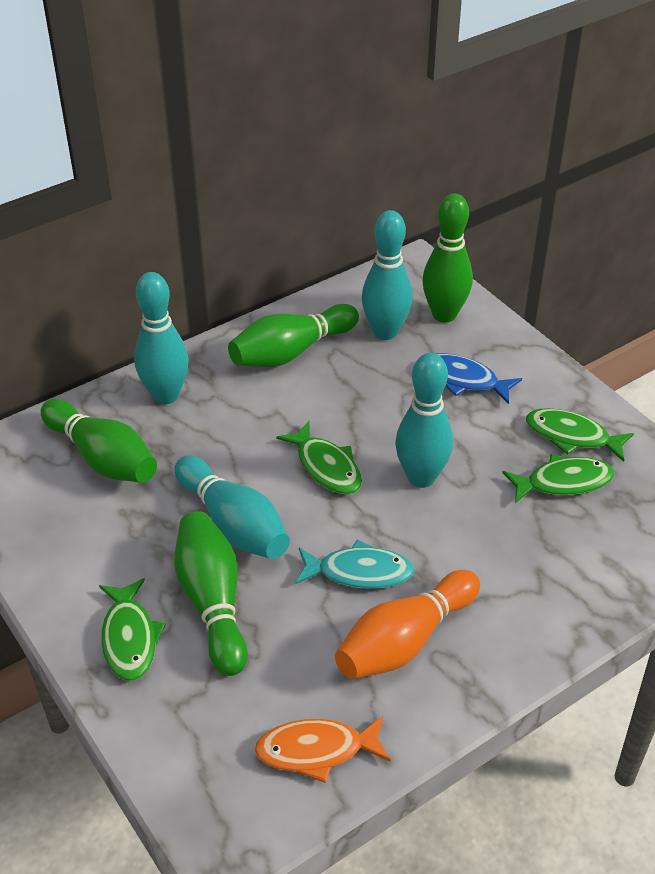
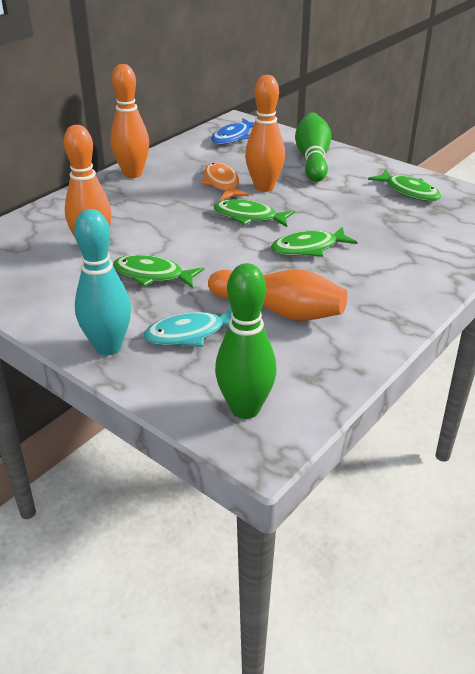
green bowling pin: 4 -> 2
orange bowling pin: 1 -> 4
turquoise bowling pin: 4 -> 1

